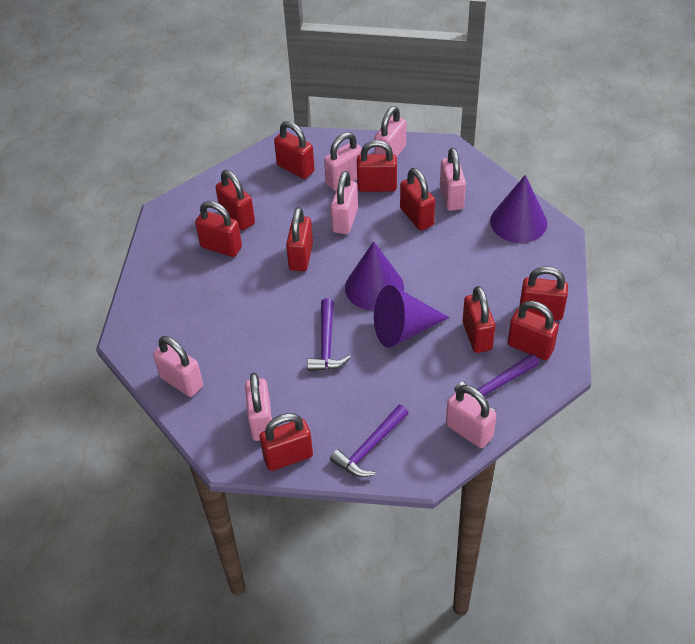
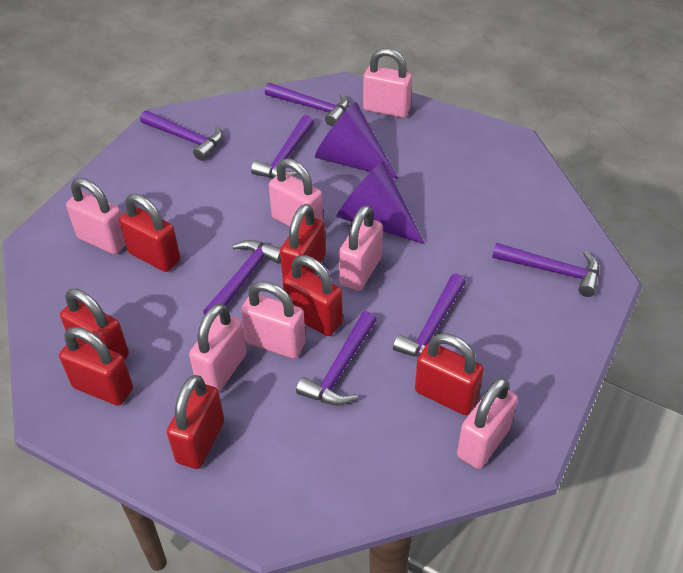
purple cone: 3 -> 2
purple hammer: 3 -> 7
red padlock: 10 -> 7

